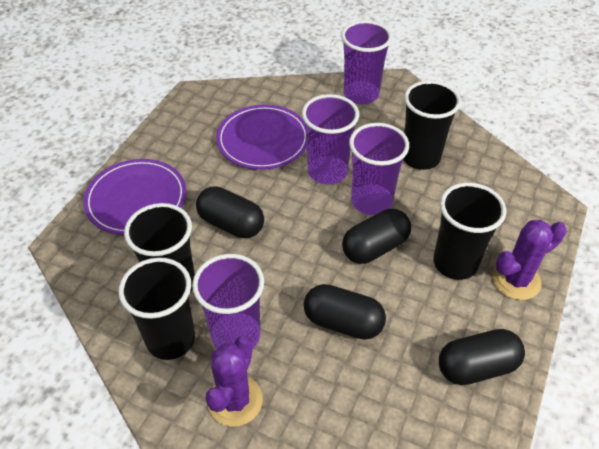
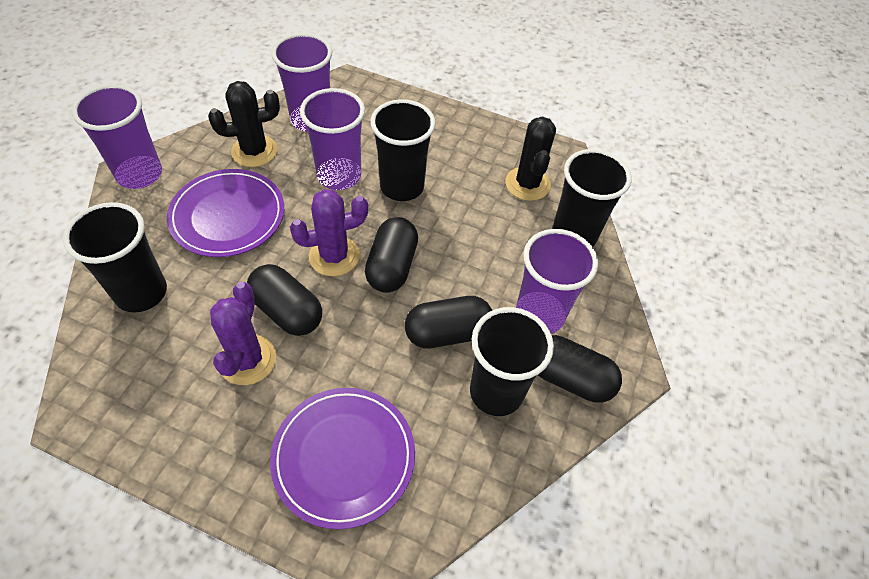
black cactus: 0 -> 2

